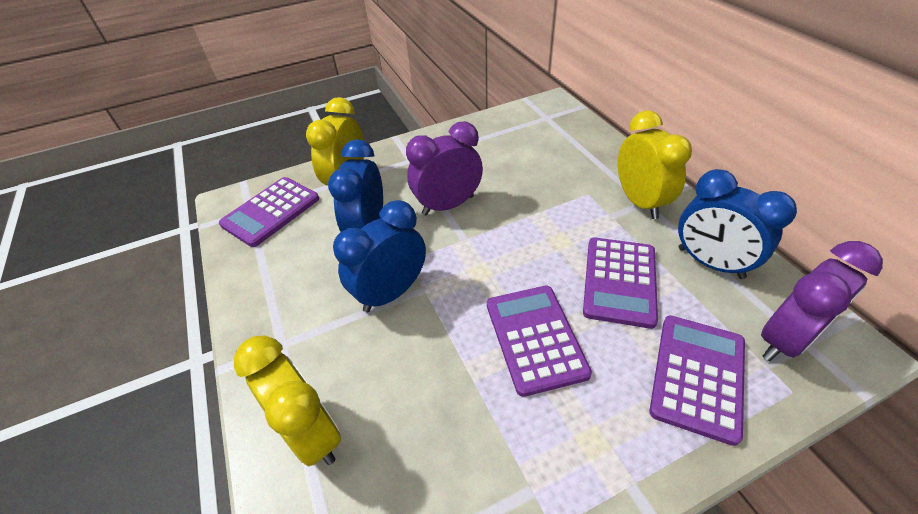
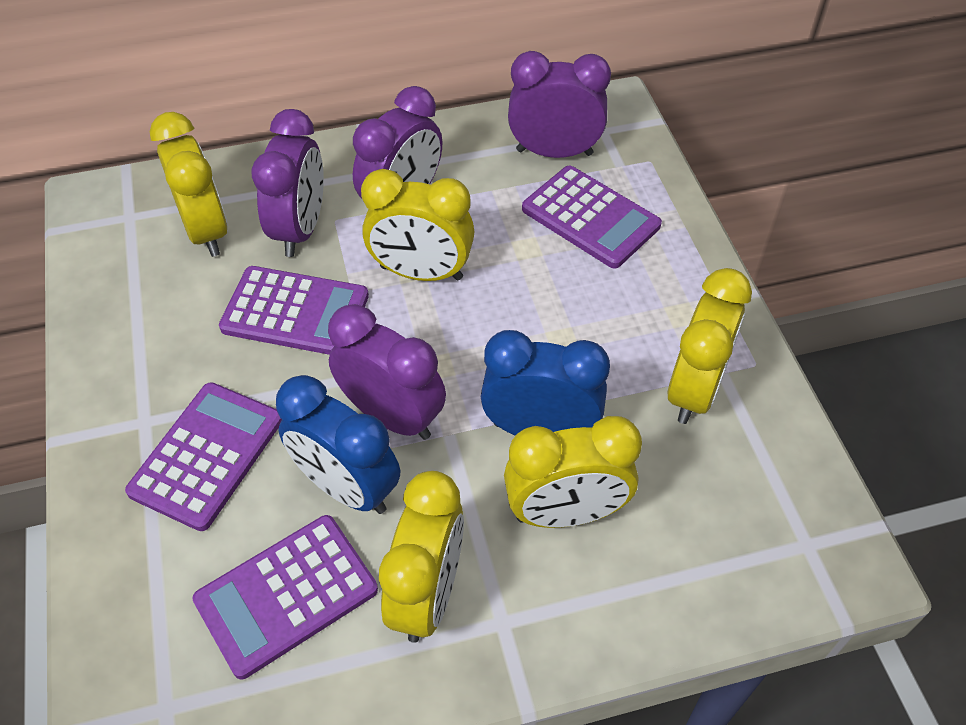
blue clock: 3 -> 2
purple clock: 2 -> 4
yellow clock: 3 -> 5

